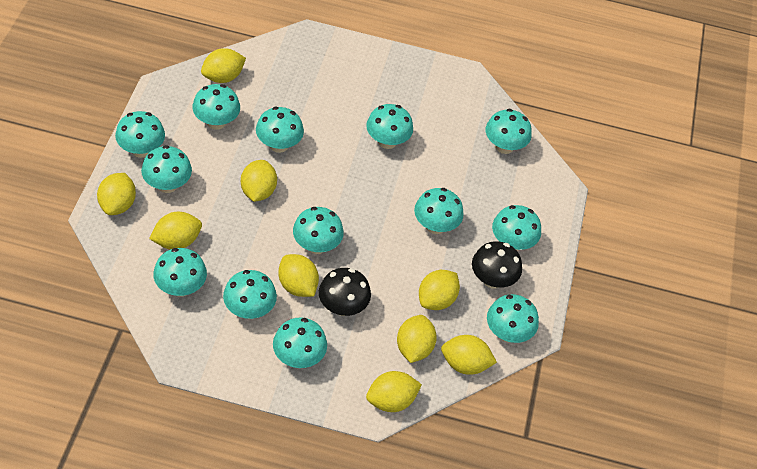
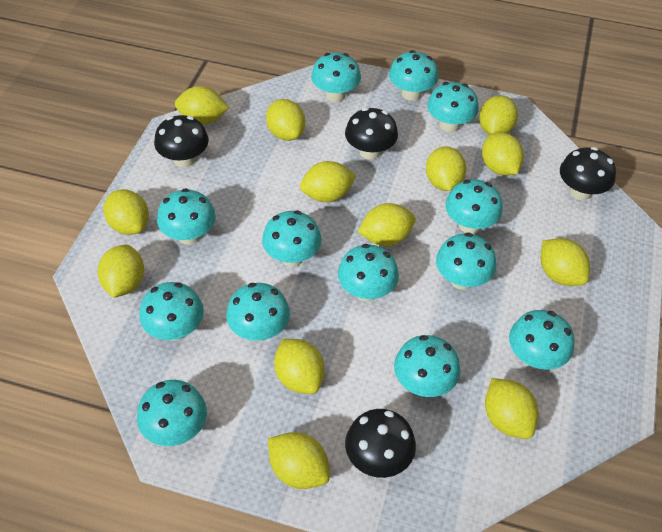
black mushroom: 2 -> 4
yellow lemon: 9 -> 13

